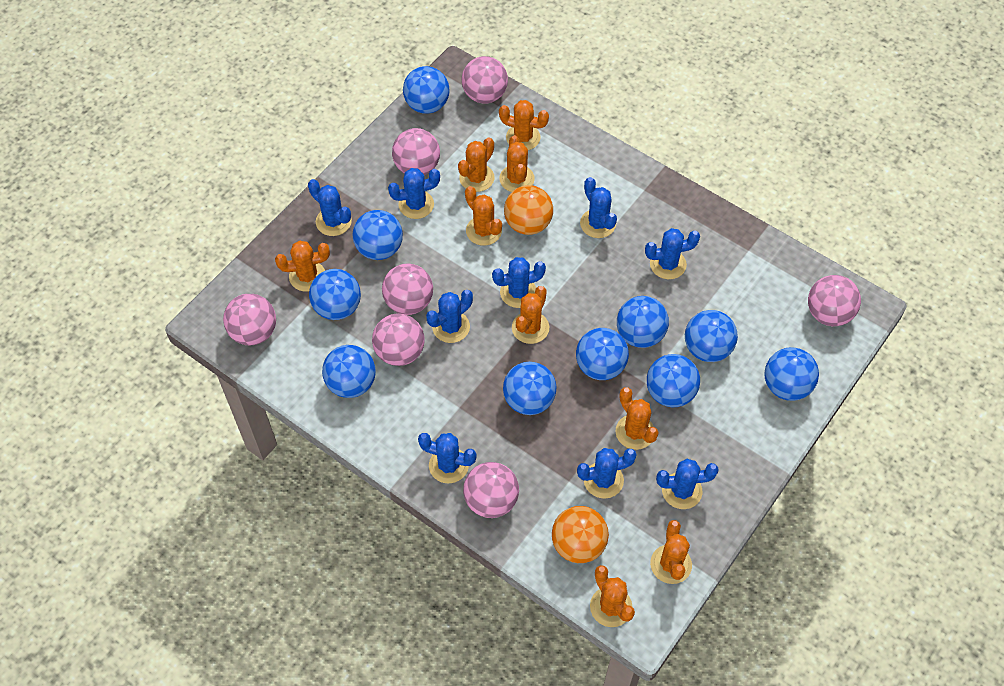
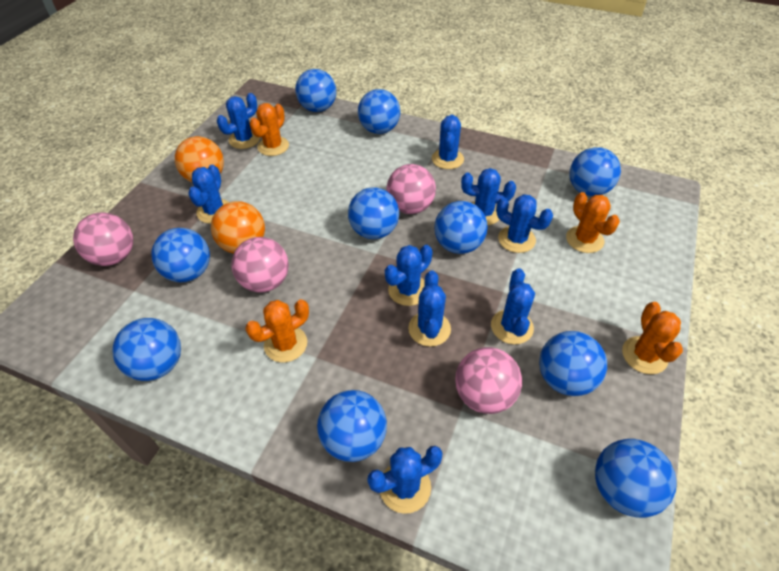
orange cactus: 9 -> 4
pink ball: 7 -> 4

